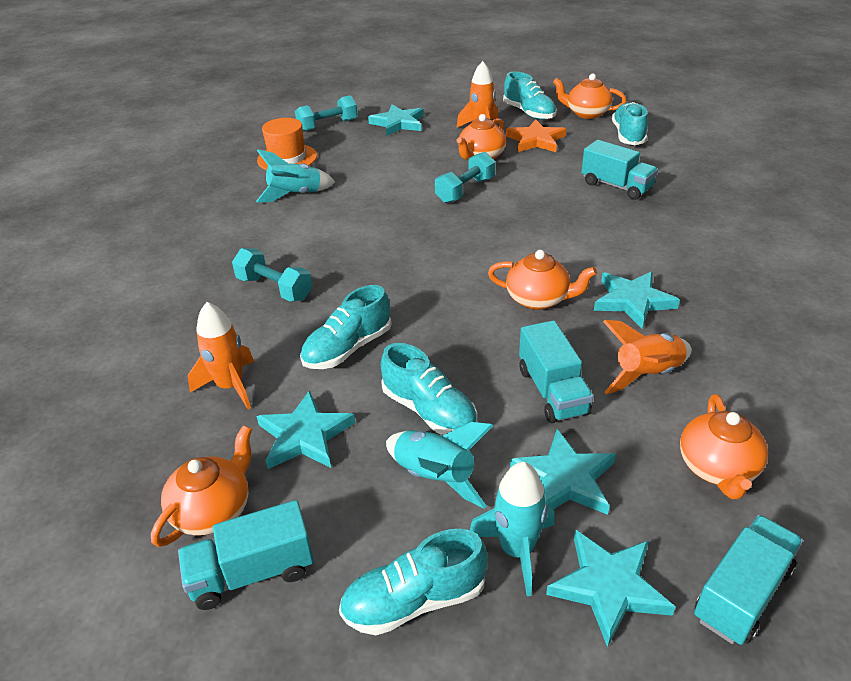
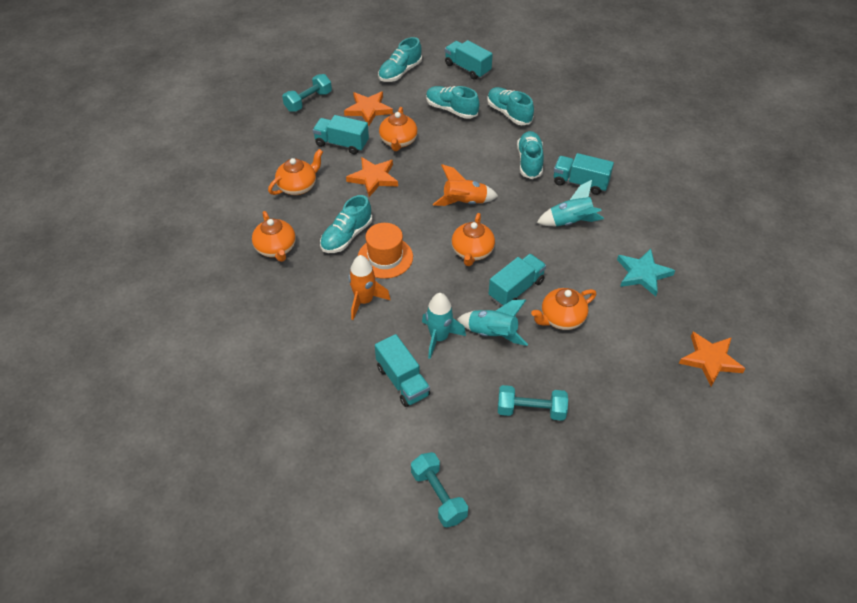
orange rocket: 3 -> 2
orange star: 1 -> 3
turquoise star: 5 -> 1
turquoise truck: 4 -> 5

